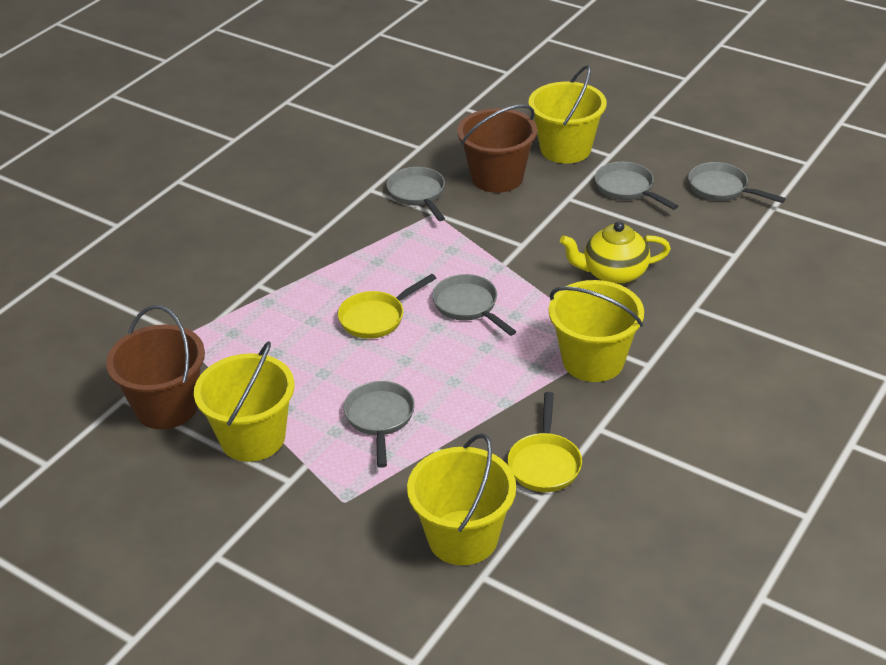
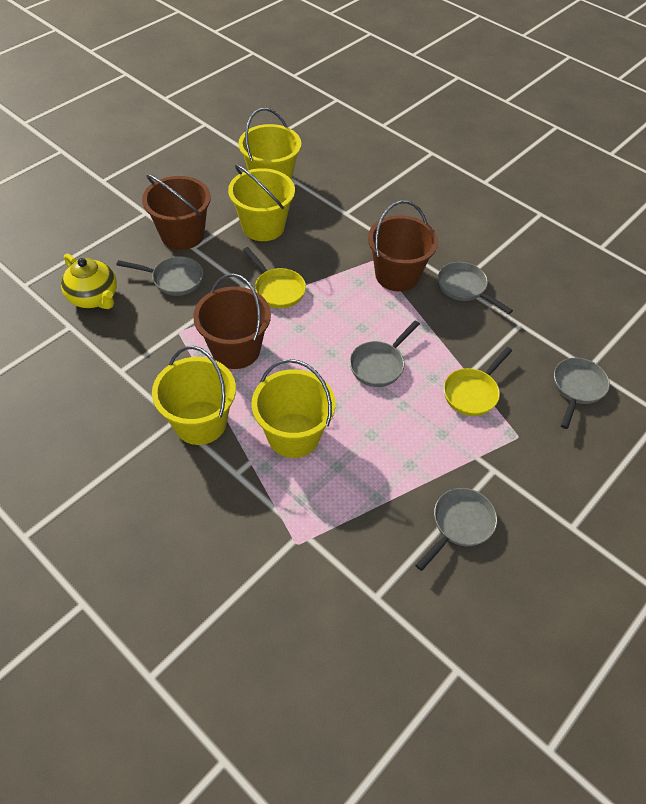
brown bucket: 2 -> 3

